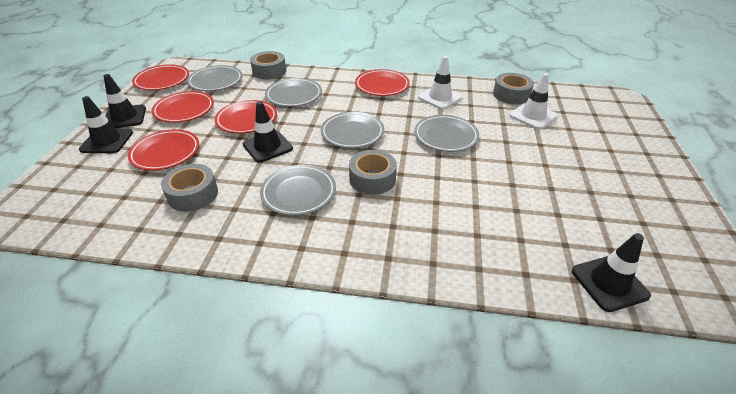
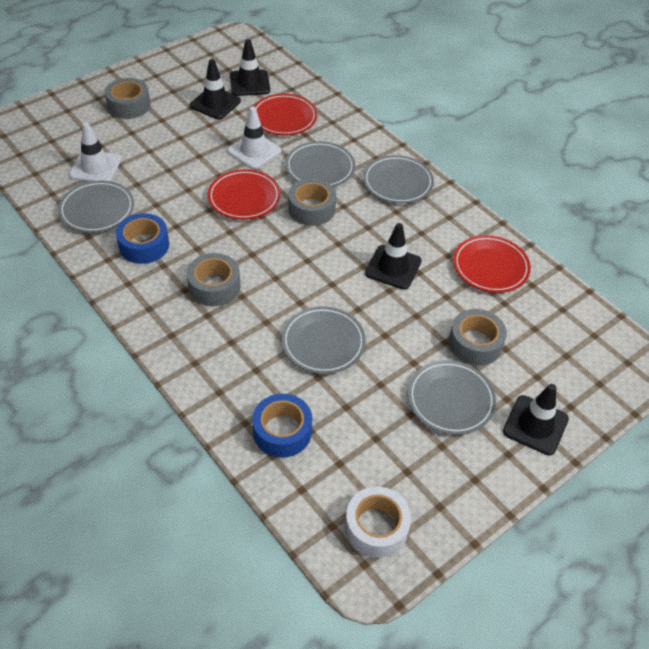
blue tape: 0 -> 2
red plate: 5 -> 3
white tape: 0 -> 1

